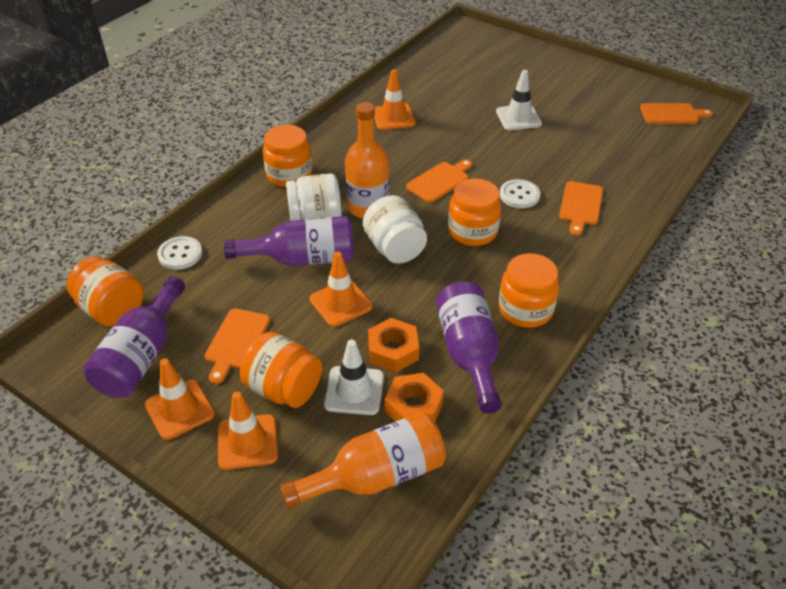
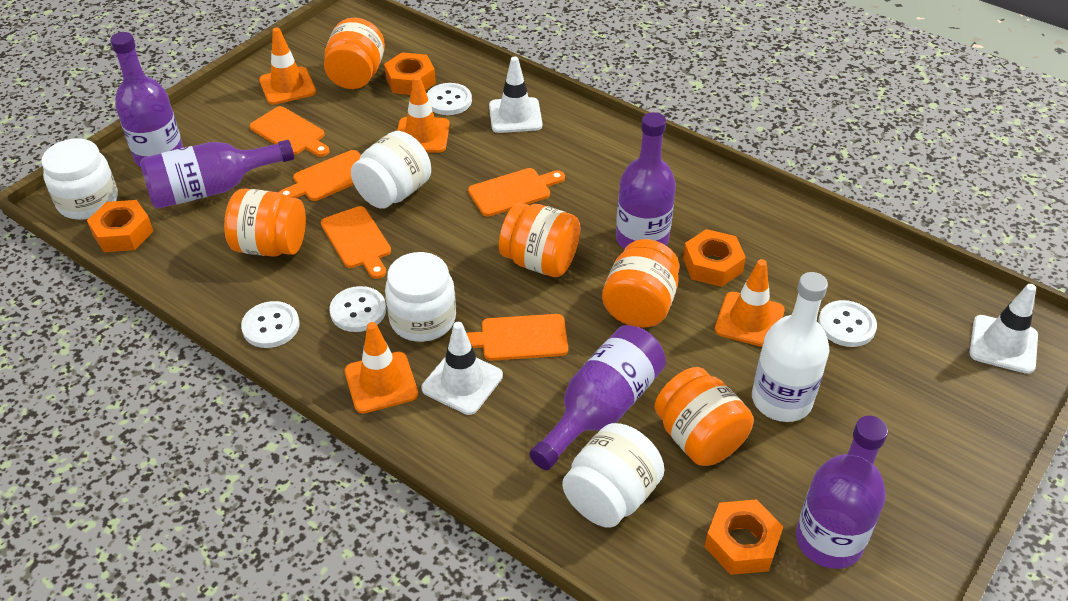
orange bottle: 2 -> 0
orange cutting board: 4 -> 5
orange nut: 2 -> 4
purple bottle: 3 -> 5
white bottle: 0 -> 1
white button: 2 -> 4
white jar: 2 -> 4
white traffic cone: 2 -> 3

